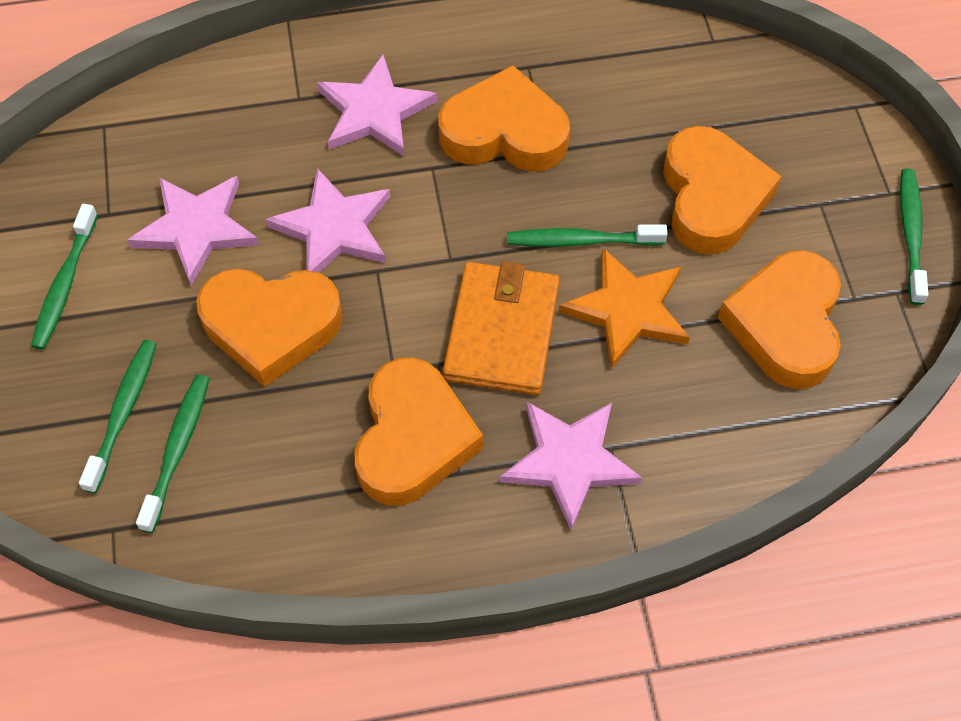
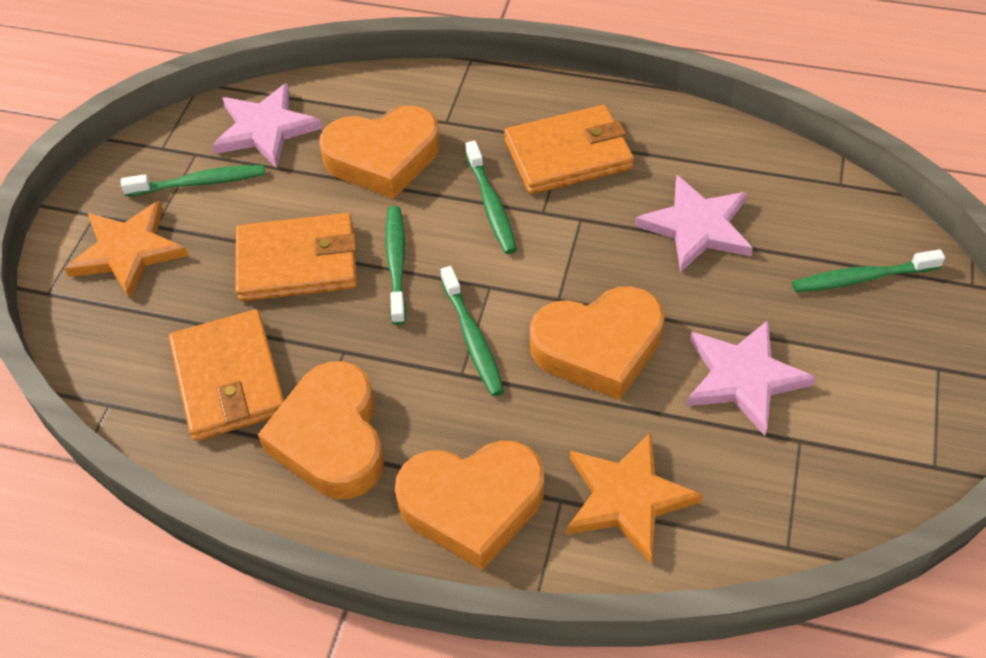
orange heart: 5 -> 4
orange star: 1 -> 2
orange wallet: 1 -> 3
pink star: 4 -> 3

